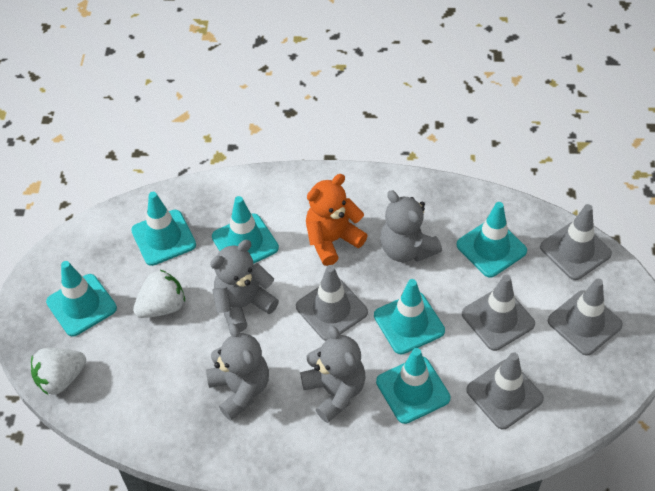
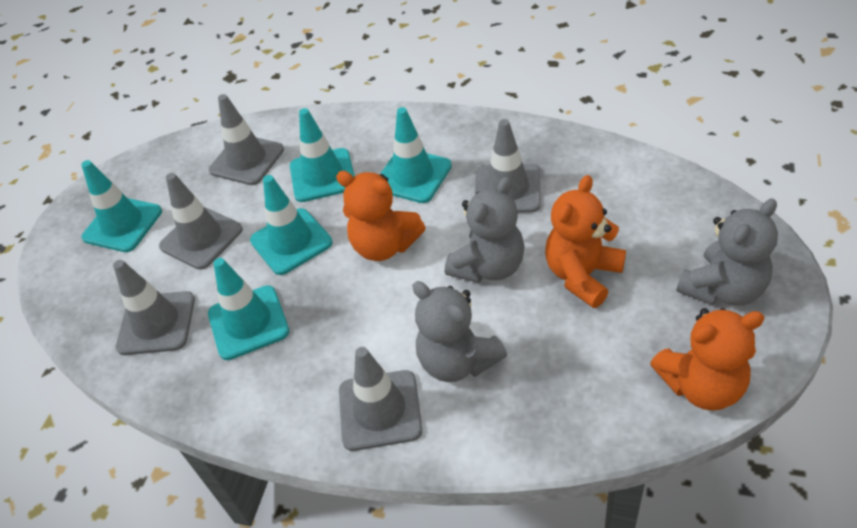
grey teddy bear: 4 -> 3
orange teddy bear: 1 -> 3
turquoise traffic cone: 6 -> 5
white strawberry: 2 -> 0

